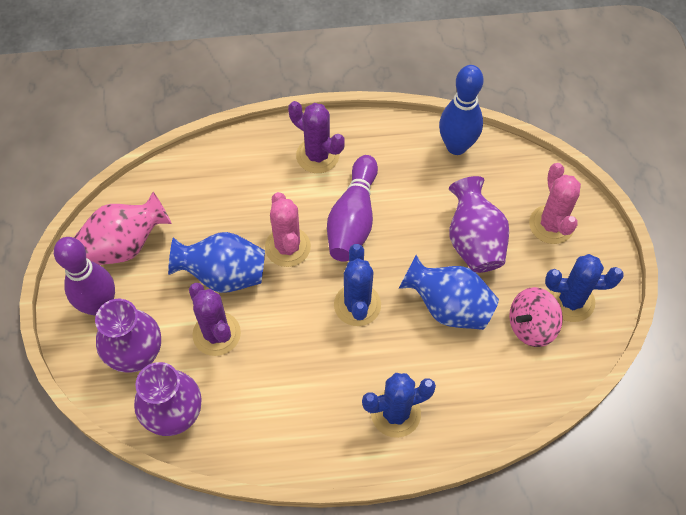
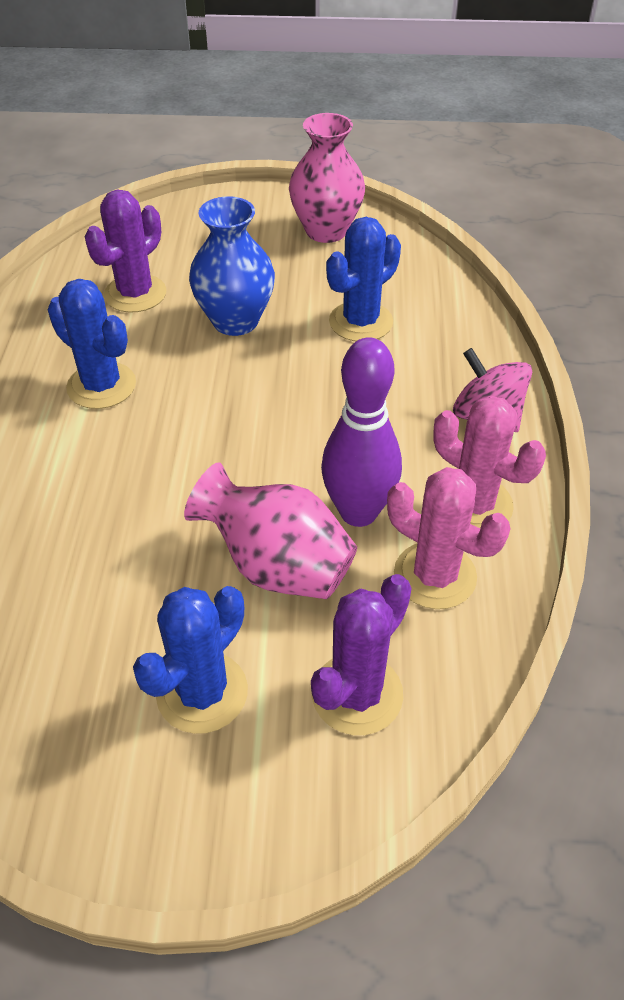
blue bowling pin: 1 -> 0
blue vase: 2 -> 1
pink vase: 1 -> 2
purple bowling pin: 2 -> 1
purple vase: 3 -> 0

